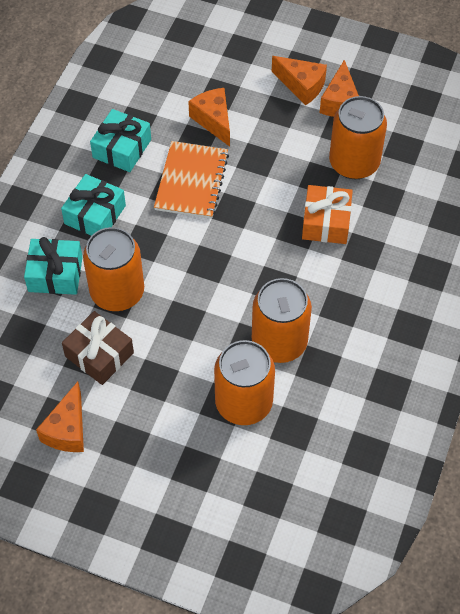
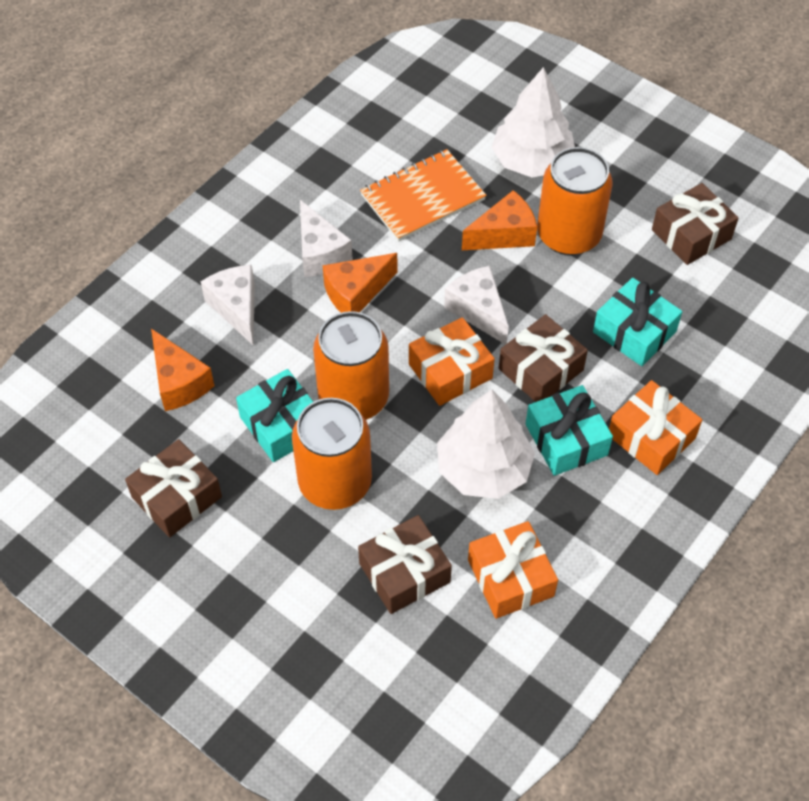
brown gift: 1 -> 4
orange can: 4 -> 3
orange cheese: 4 -> 3
orange gift: 1 -> 3
white cheese: 0 -> 3
white tree: 0 -> 2

